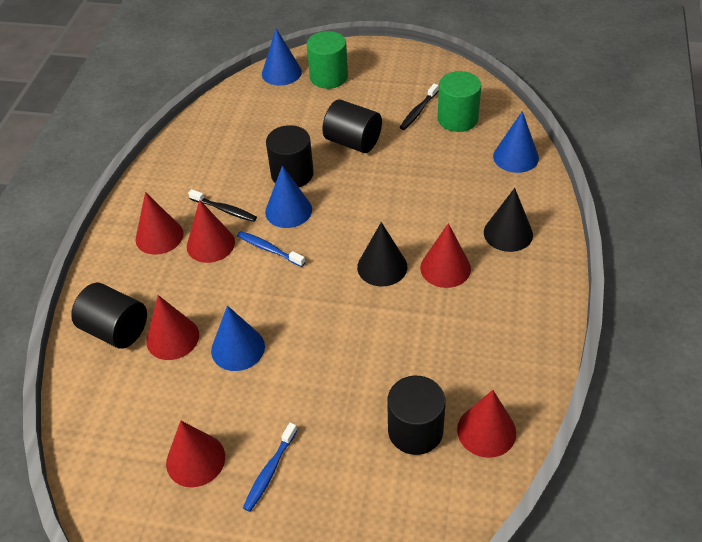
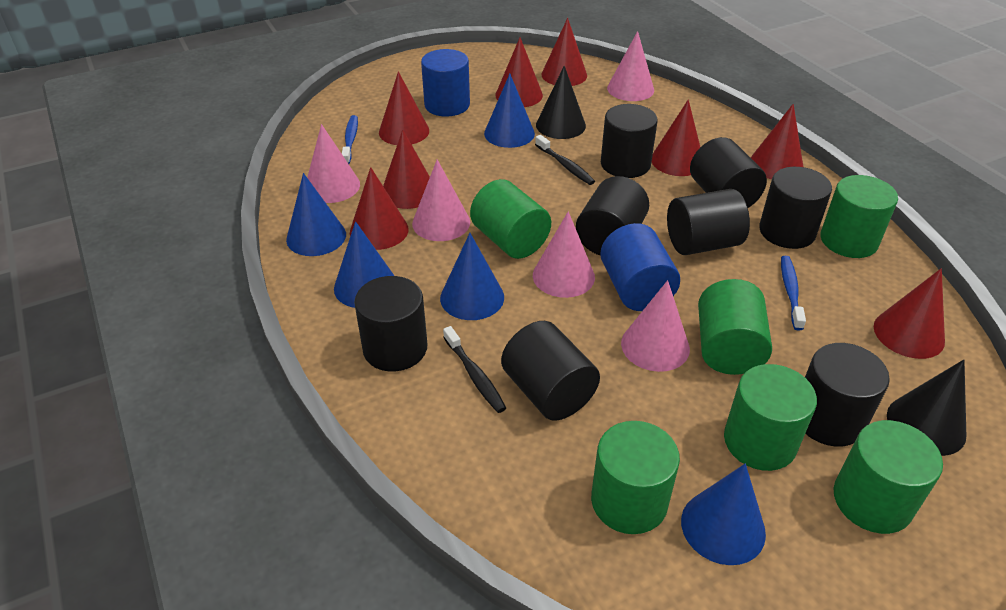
black cylinder: 4 -> 8
blue cone: 4 -> 5
blue cylinder: 0 -> 2
green cylinder: 2 -> 6
pink cone: 0 -> 5
red cone: 6 -> 8

